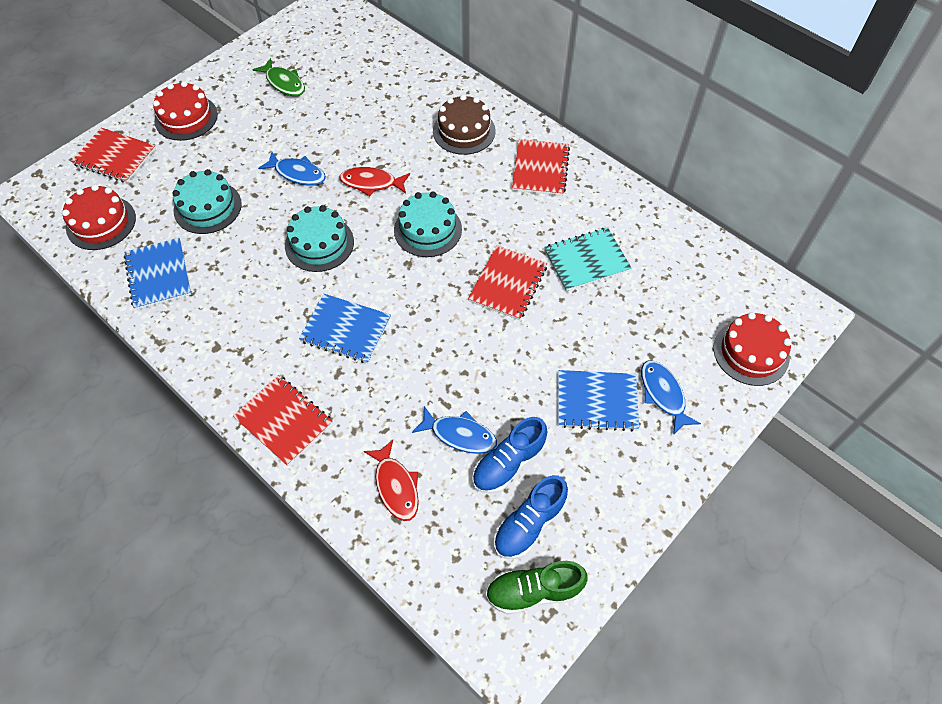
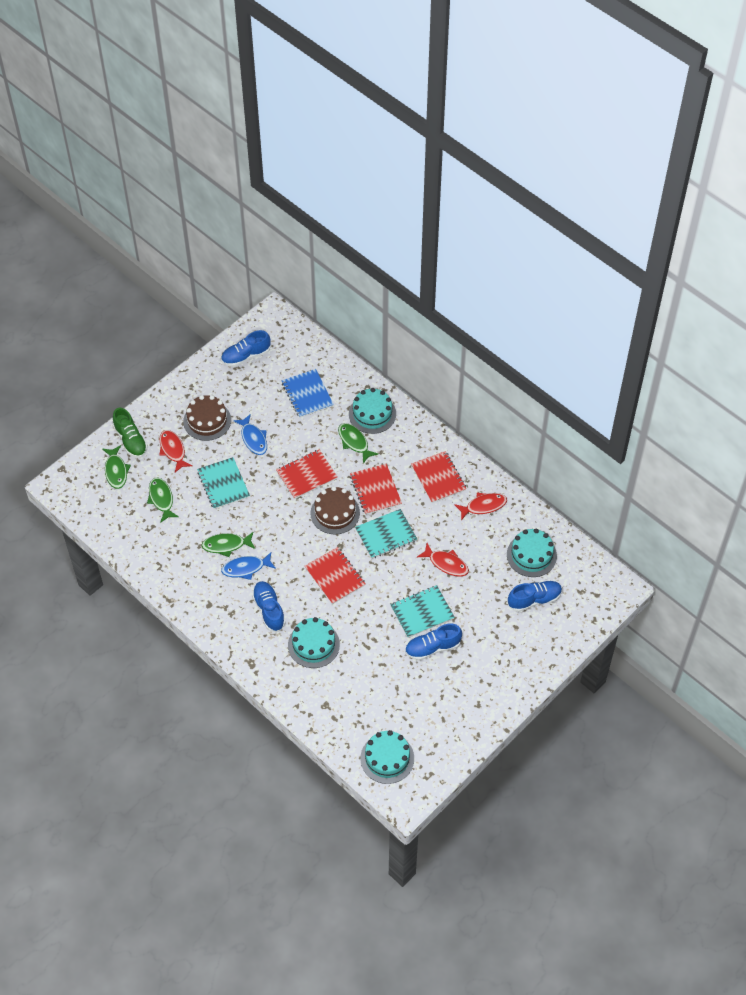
blue fish: 3 -> 2
blue notebook: 3 -> 1
blue shoe: 2 -> 4
brown cake: 1 -> 2
green fish: 1 -> 4
red cake: 3 -> 0
red fish: 2 -> 3
turquoise cake: 3 -> 4
turquoise notebook: 1 -> 3

